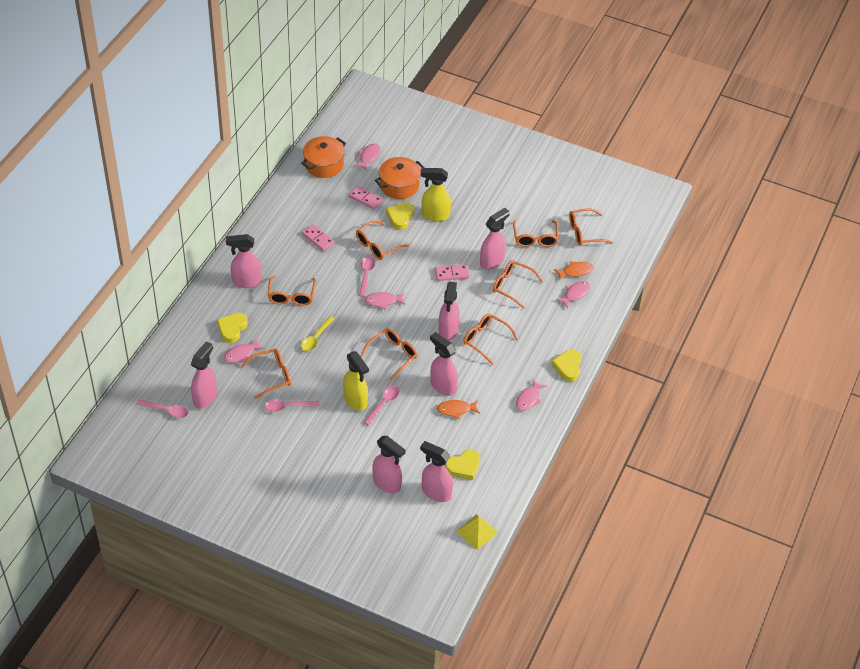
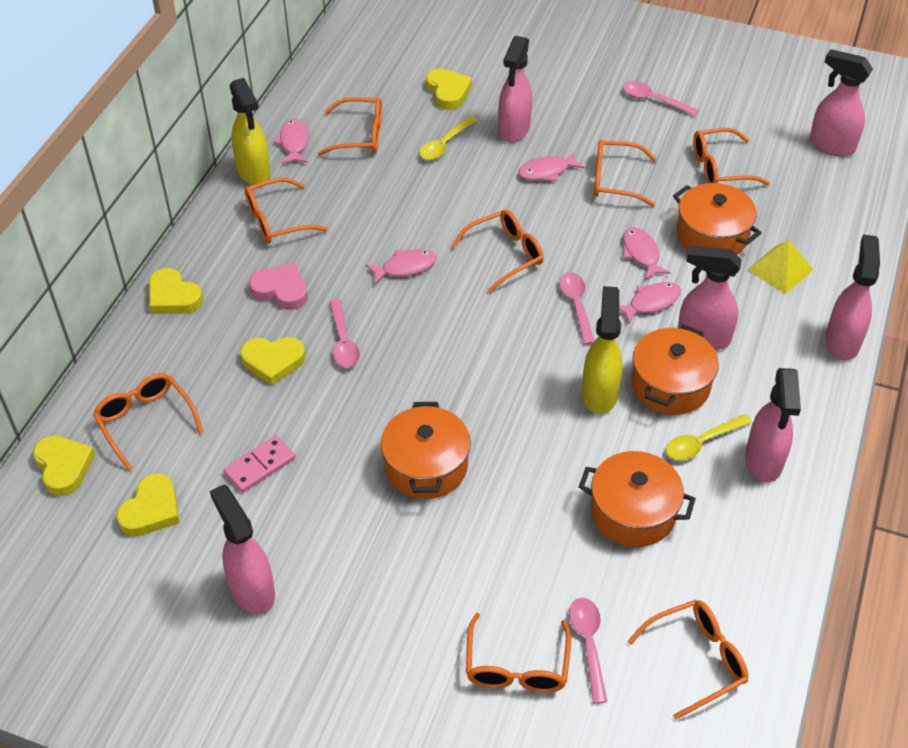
orange fish: 2 -> 0
orange pot: 2 -> 4
pink domino: 3 -> 1
pink heart: 0 -> 1
pink spray bottle: 7 -> 6
yellow heart: 4 -> 5
yellow spoon: 1 -> 2

